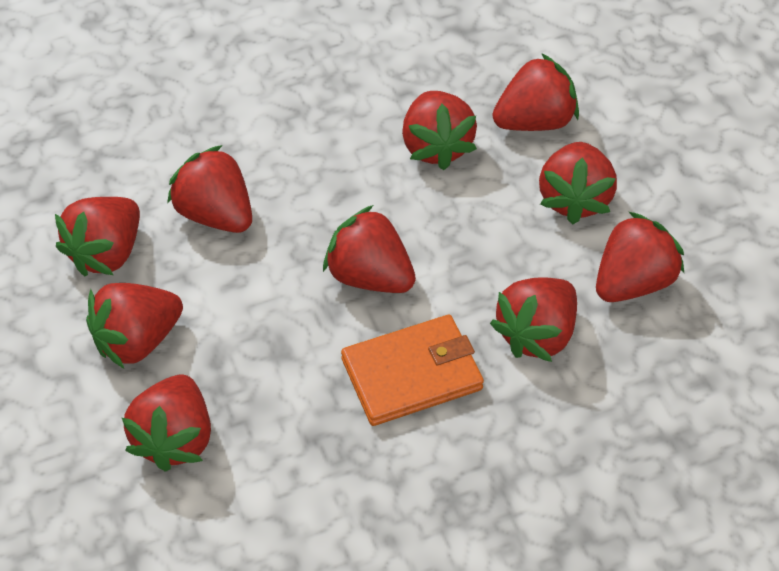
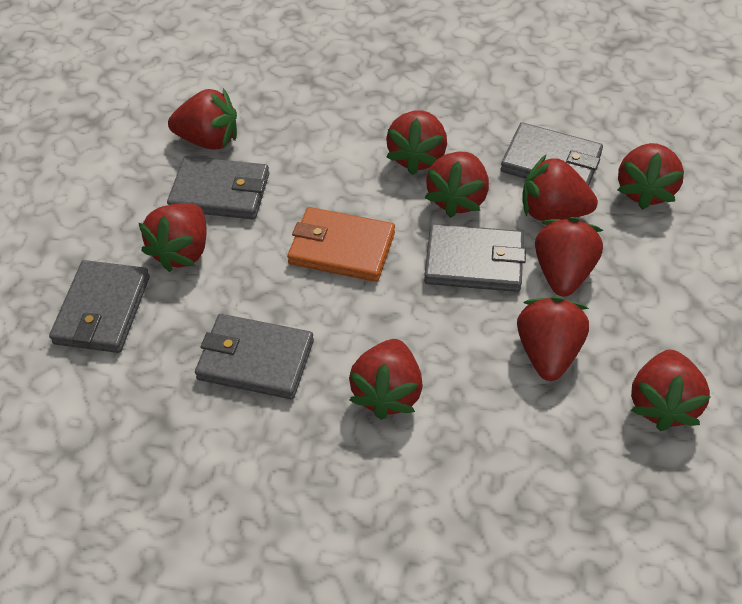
grey wallet: 0 -> 5

